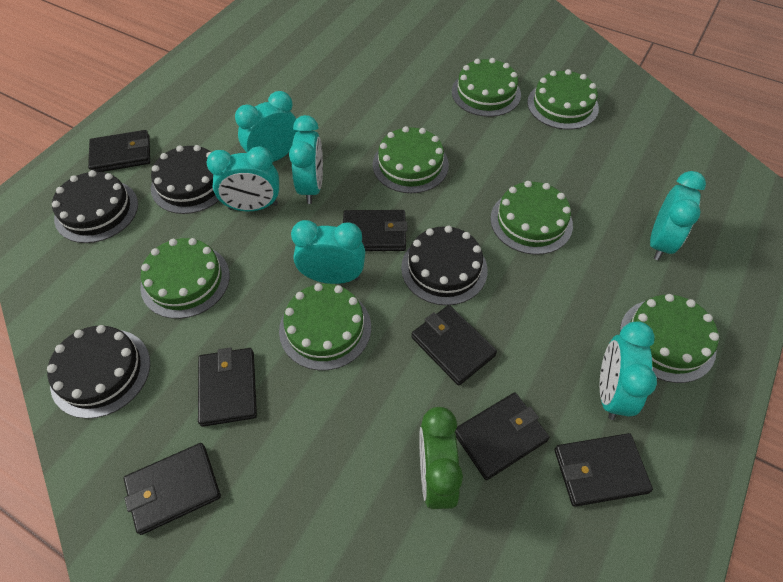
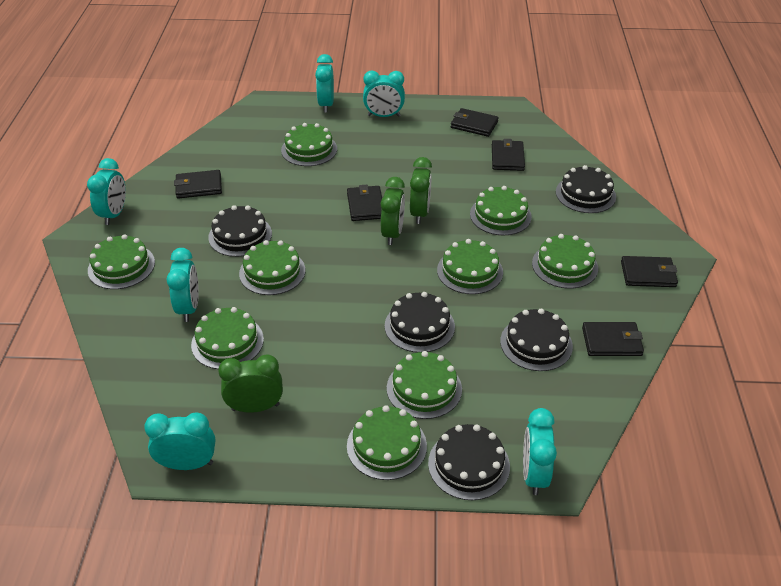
black cake: 4 -> 5
black wallet: 7 -> 6
green cake: 7 -> 9
green clock: 1 -> 3

